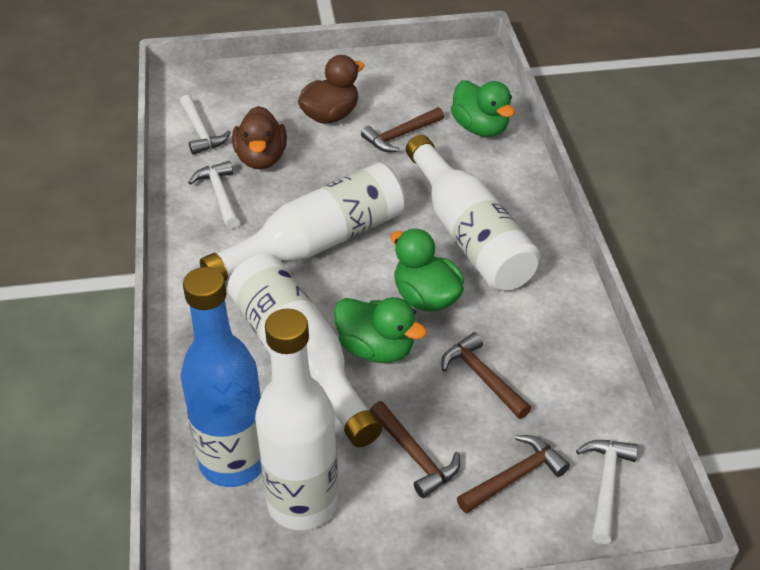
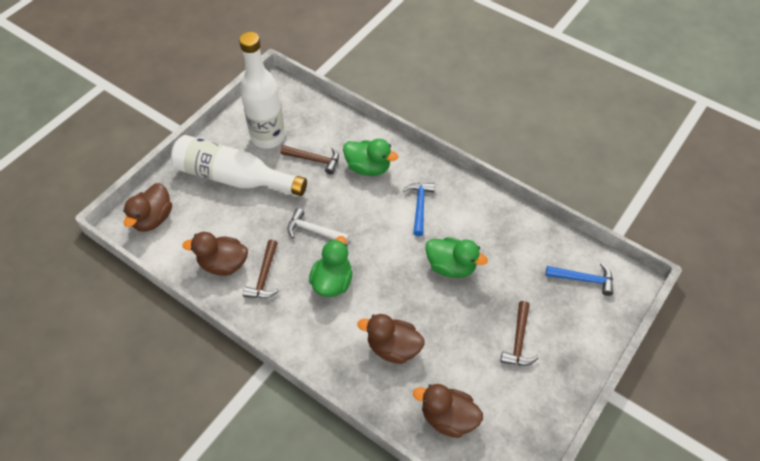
blue bottle: 1 -> 0
blue hammer: 0 -> 2
brown duck: 2 -> 4
brown hammer: 4 -> 3
white bottle: 4 -> 2
white hammer: 3 -> 1

